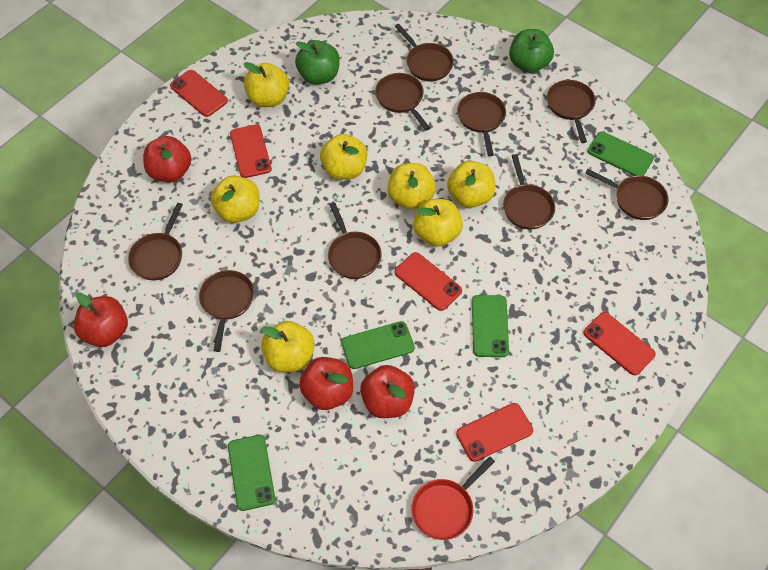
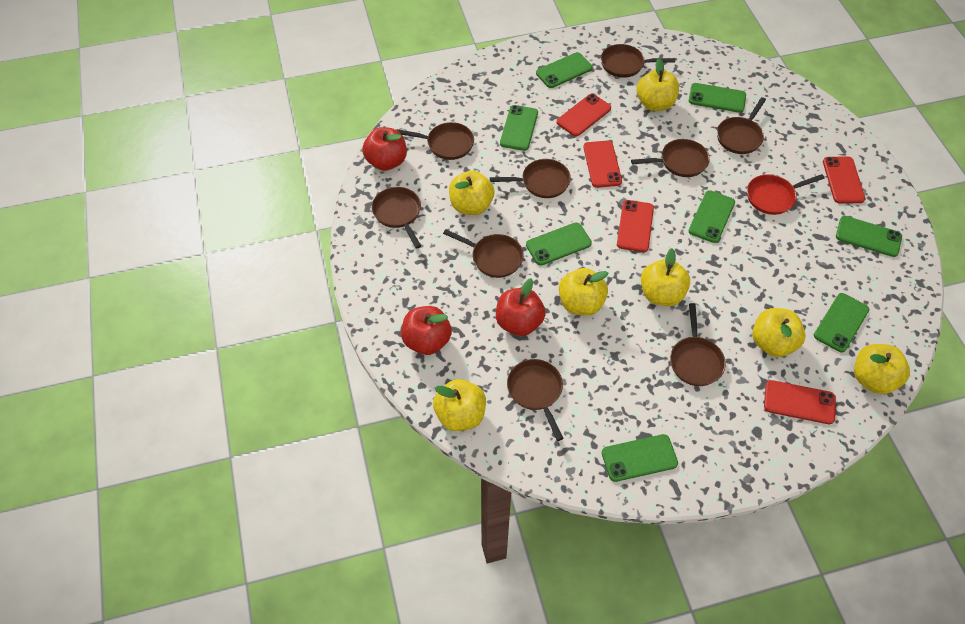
green apple: 2 -> 0
green phone: 4 -> 8
red apple: 4 -> 3

